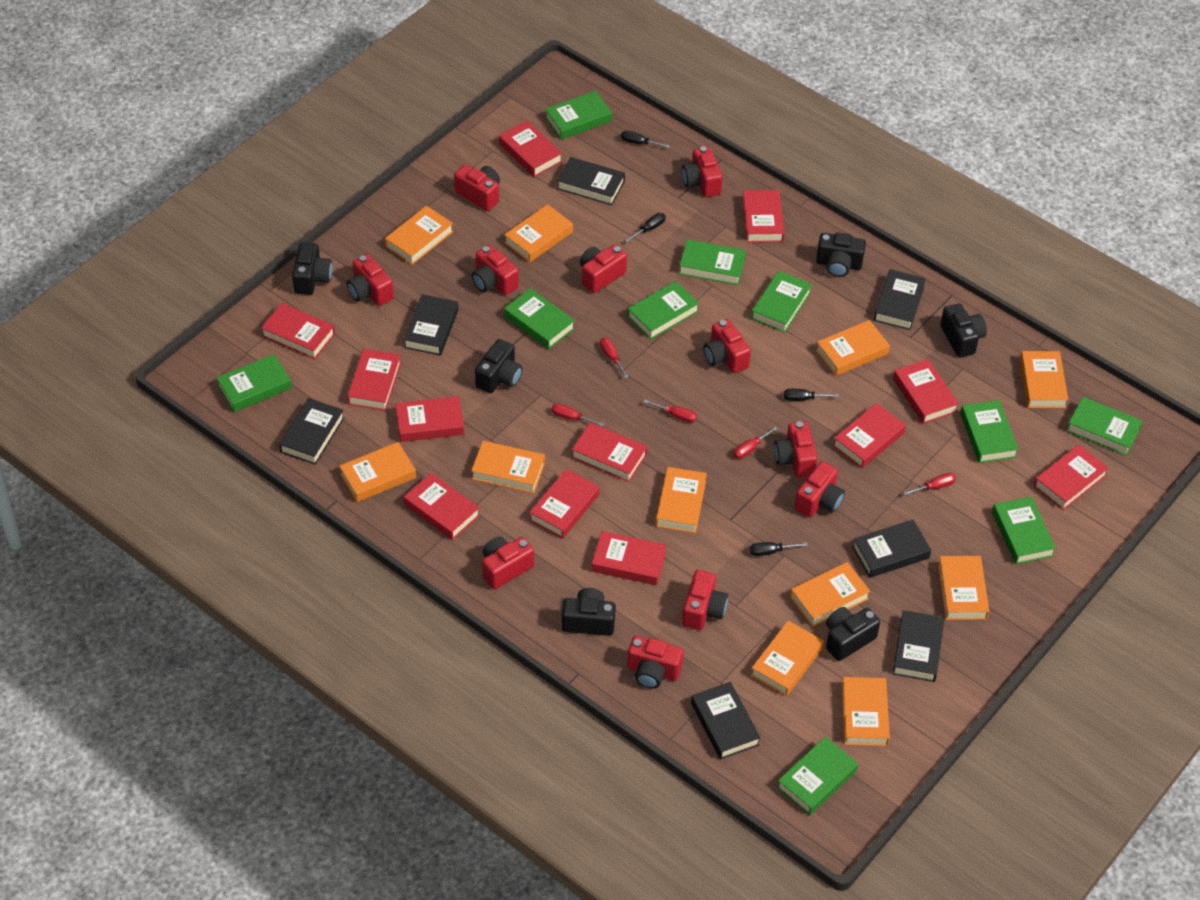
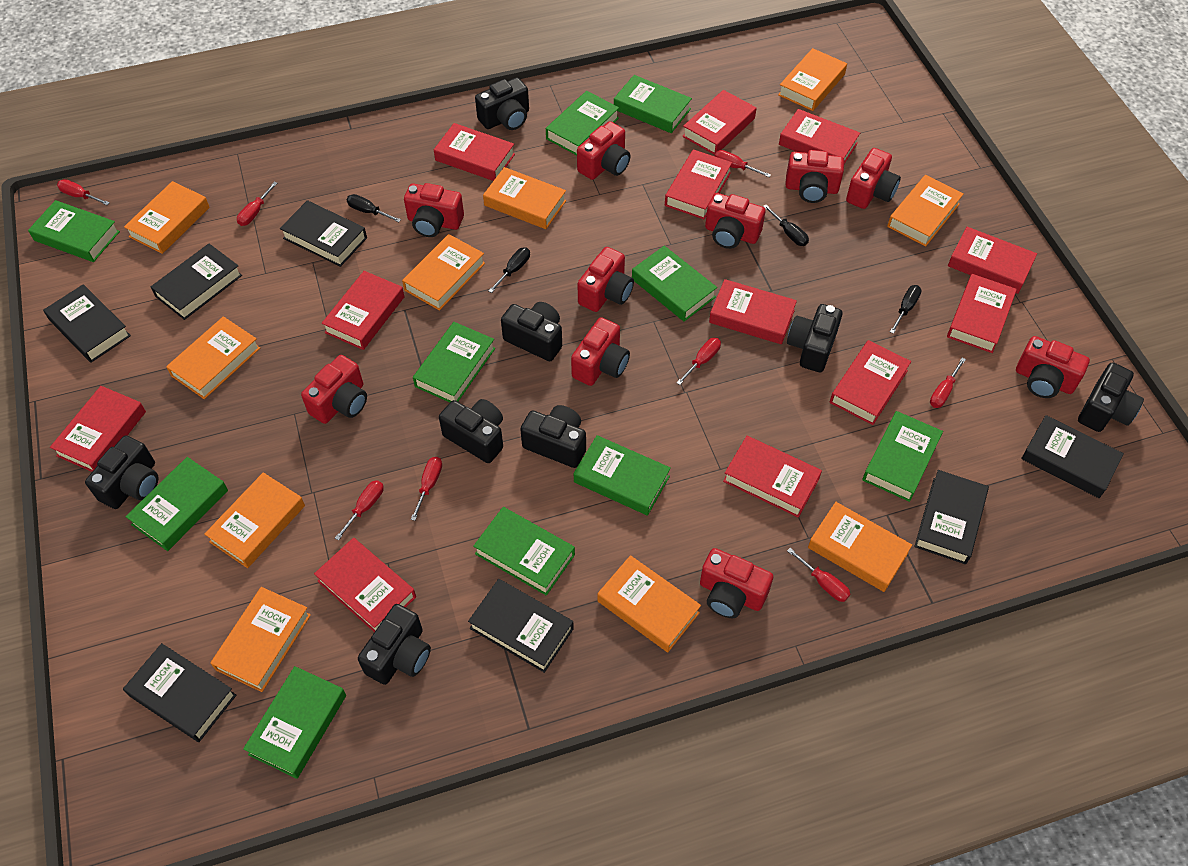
black camera: 6 -> 8
orange book: 11 -> 10
red camera: 11 -> 10
red screwdriver: 5 -> 8

